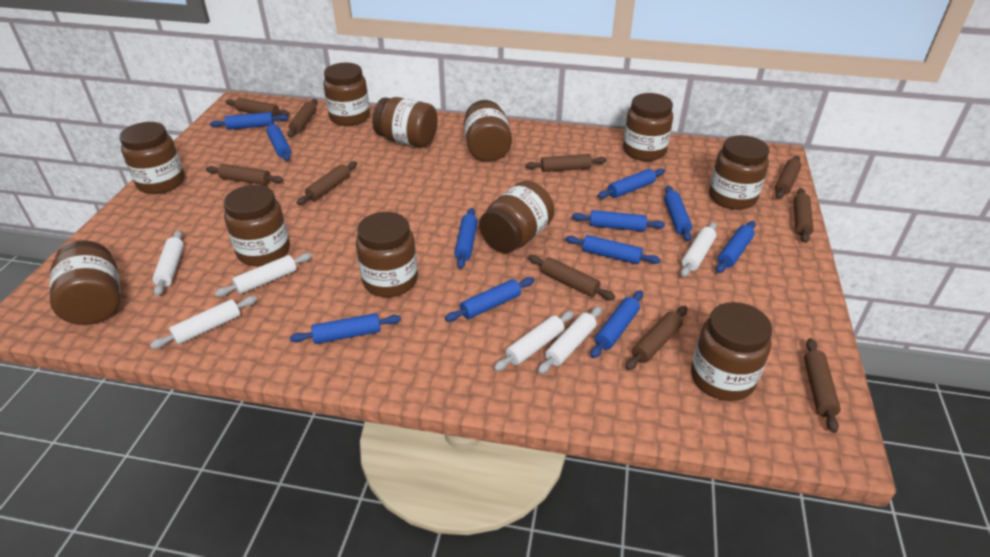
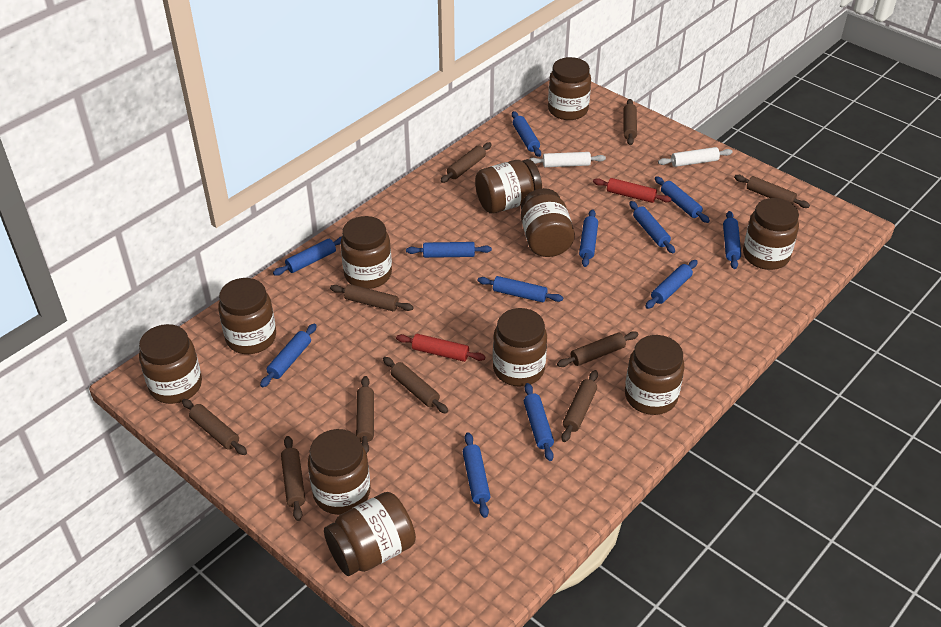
blue rolling pin: 11 -> 12
red rolling pin: 0 -> 2
white rolling pin: 6 -> 2

